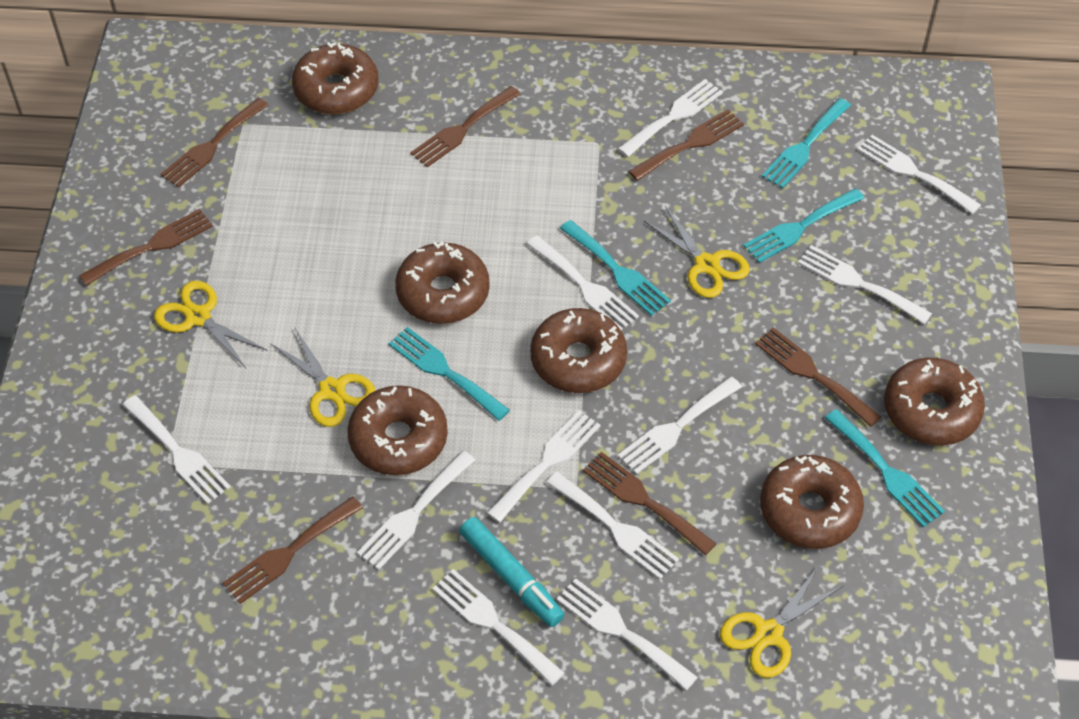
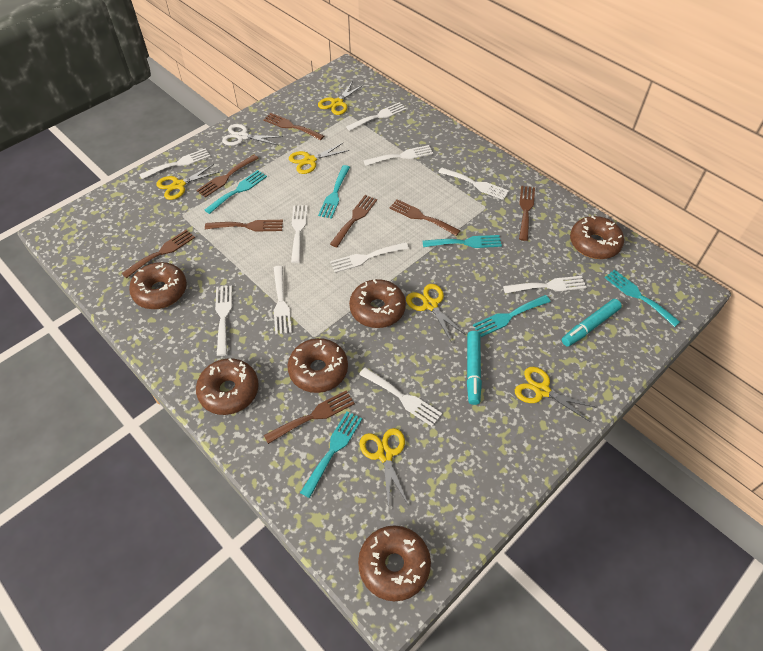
brown fork: 7 -> 8
turquoise fork: 5 -> 6
turquoise marker: 1 -> 2
white fork: 11 -> 10
white scissors: 0 -> 1
yellow scissors: 4 -> 6

